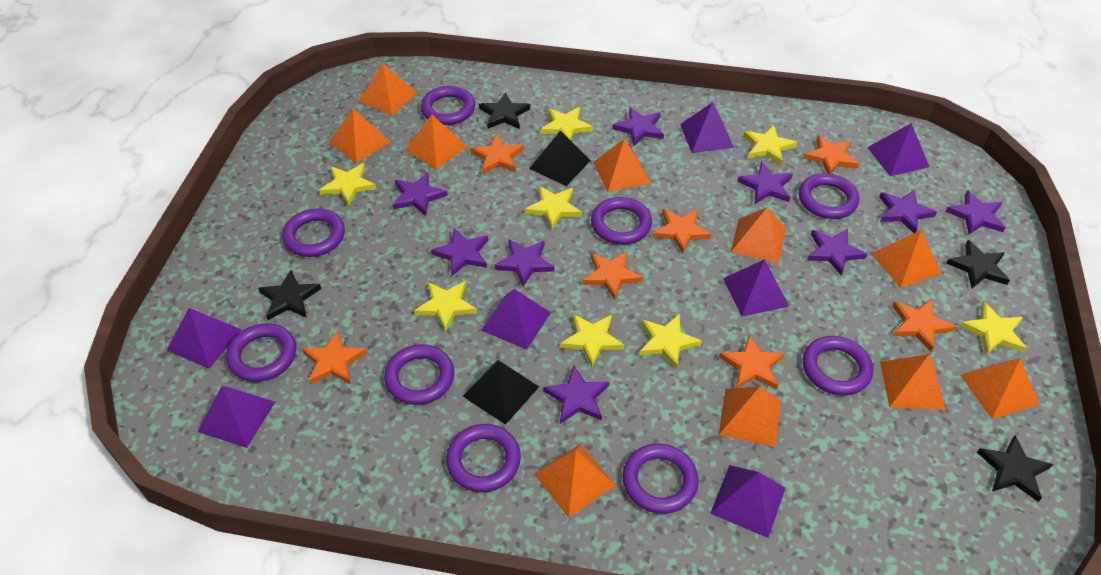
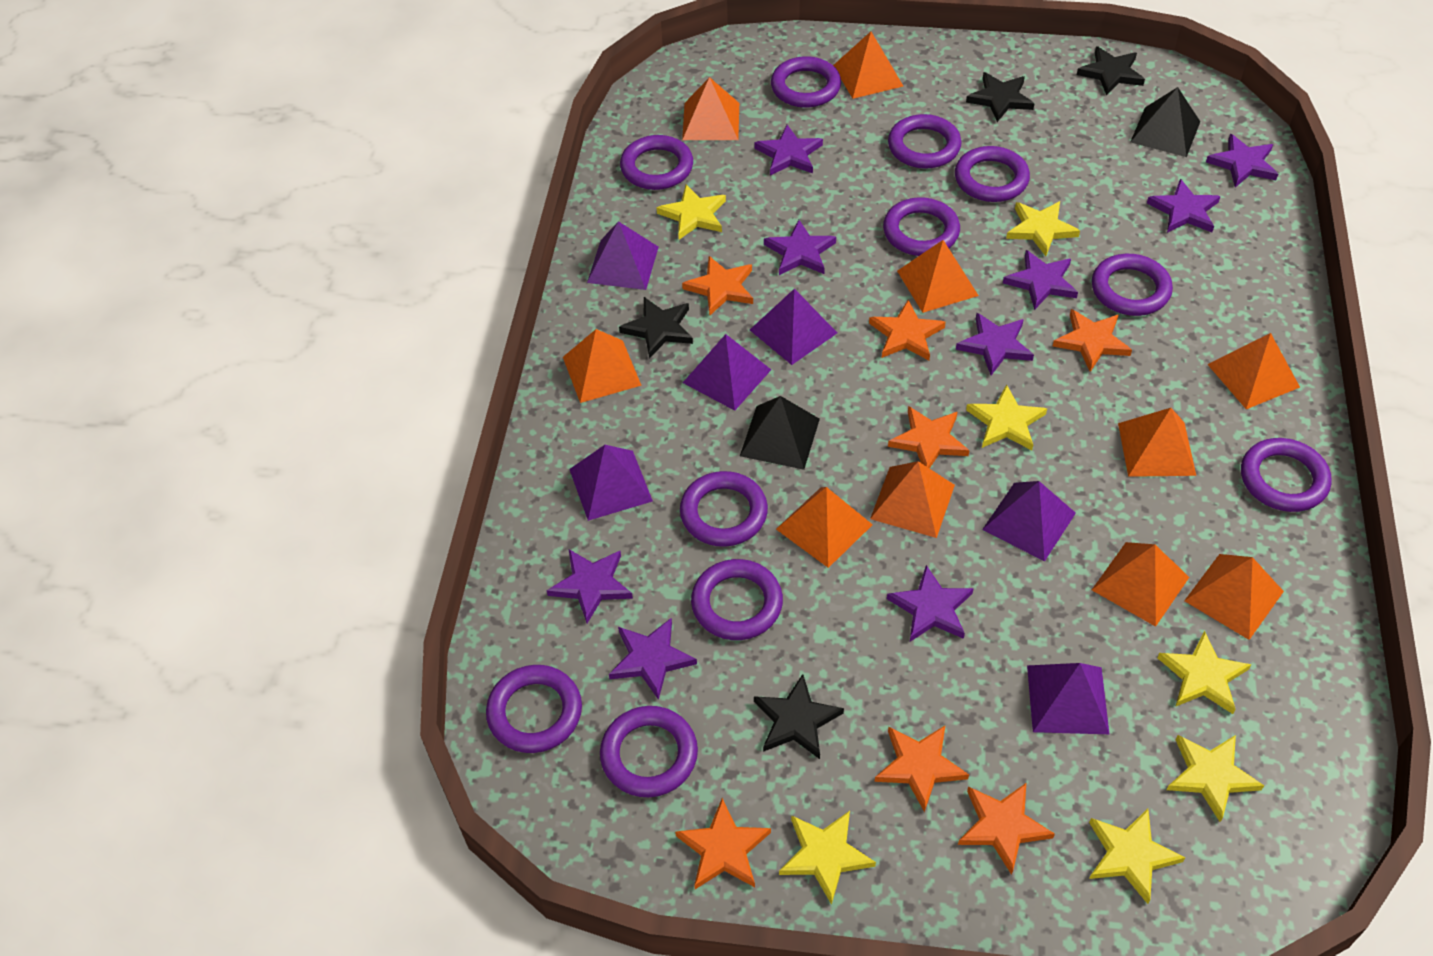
purple pyramid: 7 -> 6
purple ring: 9 -> 11
yellow star: 8 -> 7

